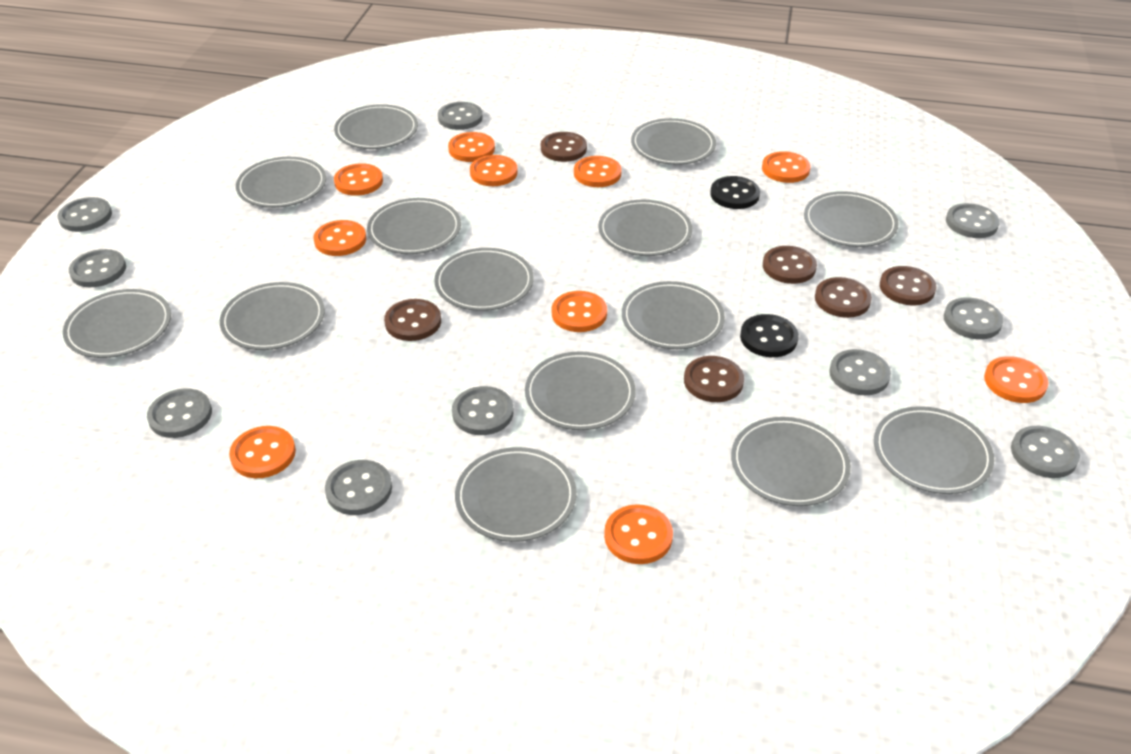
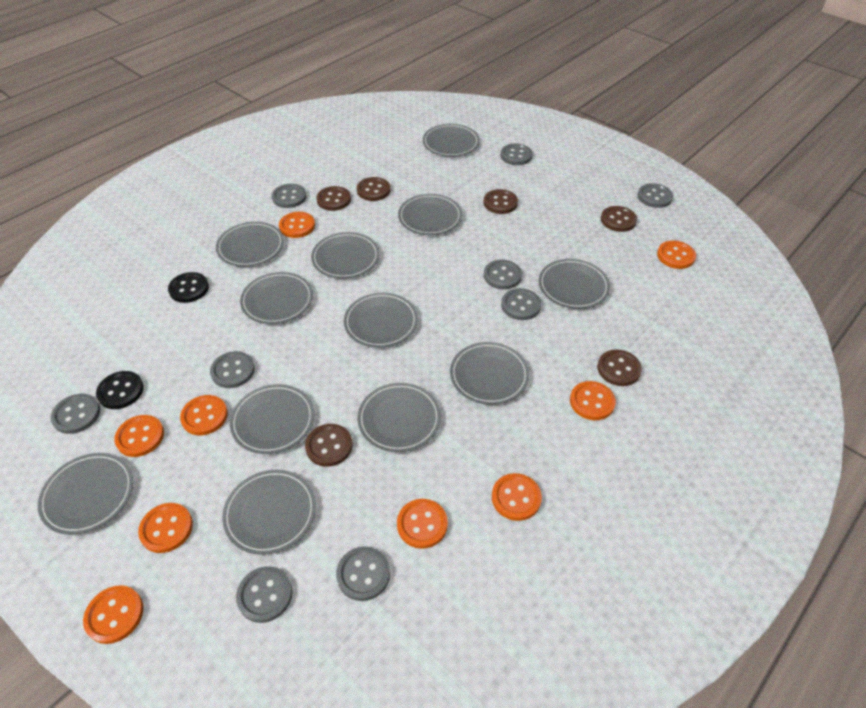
grey button: 10 -> 9
grey plate: 14 -> 12
orange button: 10 -> 9

